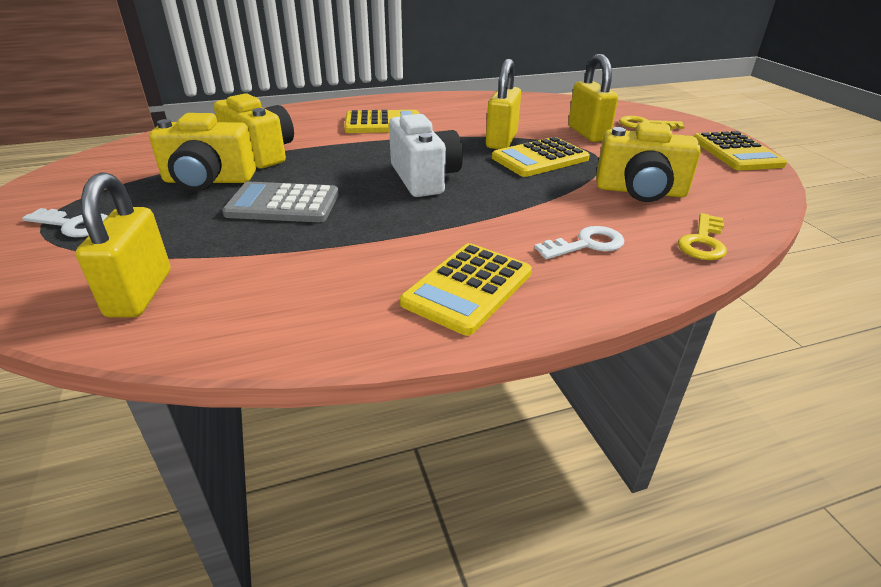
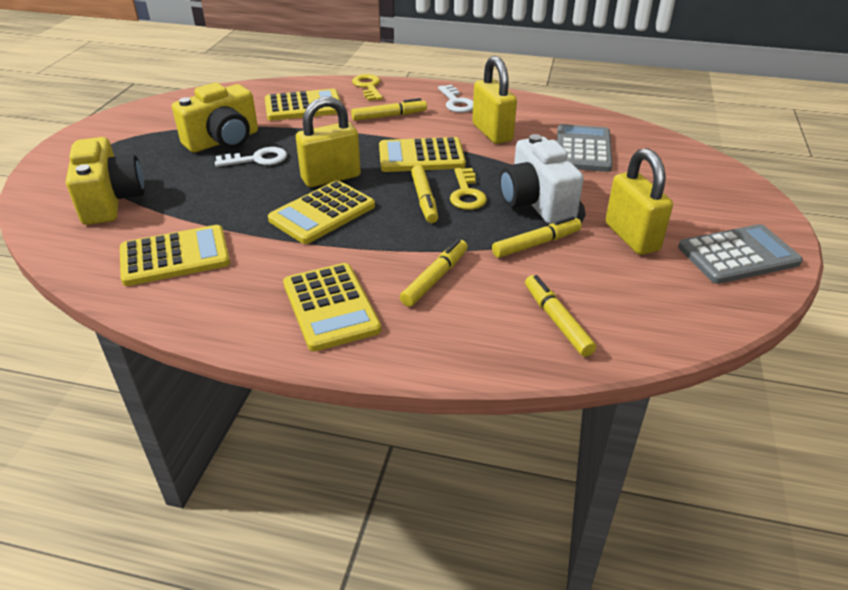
grey calculator: 1 -> 2
yellow calculator: 4 -> 5
yellow camera: 3 -> 2
yellow marker: 0 -> 5

